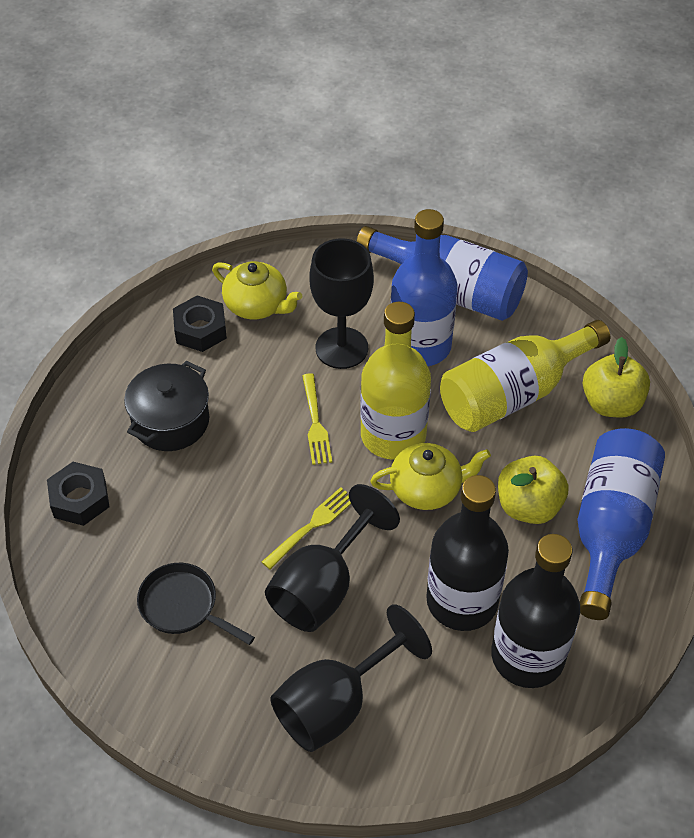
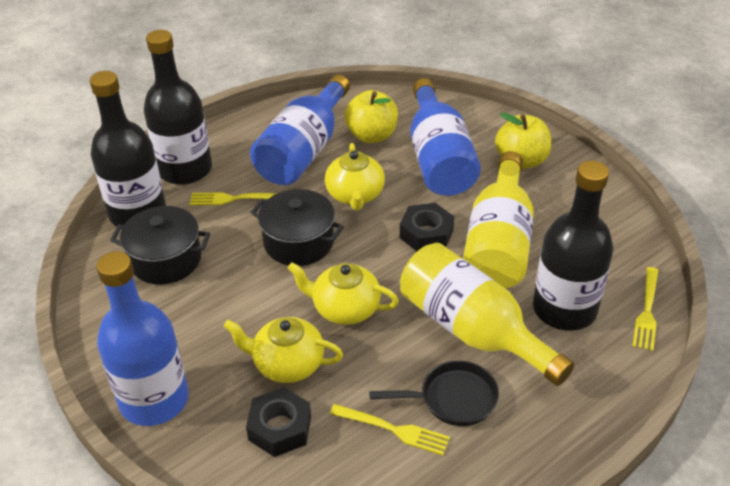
black bottle: 2 -> 3
black goblet: 3 -> 0
black pot: 1 -> 2
yellow fork: 2 -> 3
yellow teapot: 2 -> 3

